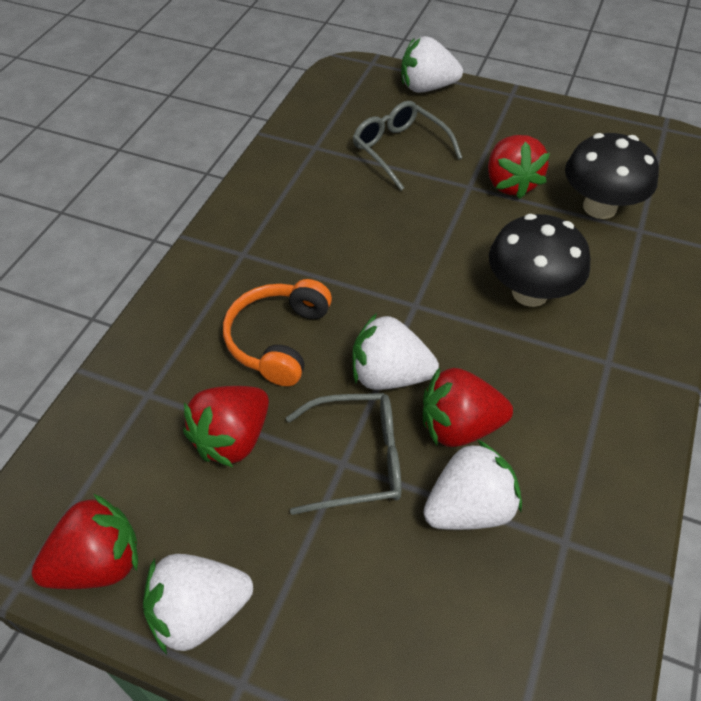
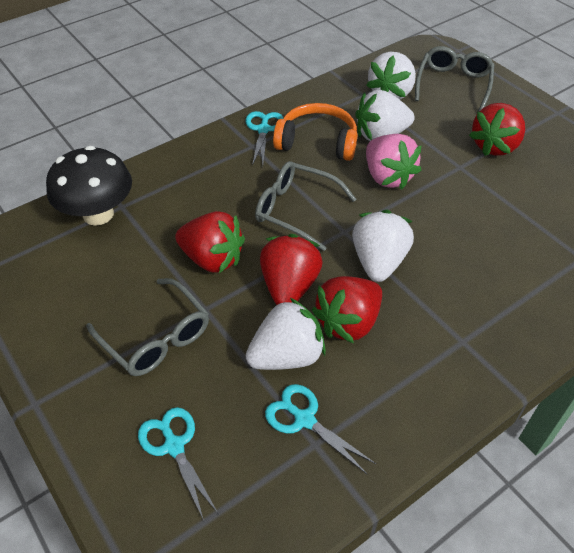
black mushroom: 2 -> 1
grey glasses: 2 -> 3
pink strawberry: 0 -> 1
turquoise scissors: 0 -> 3

